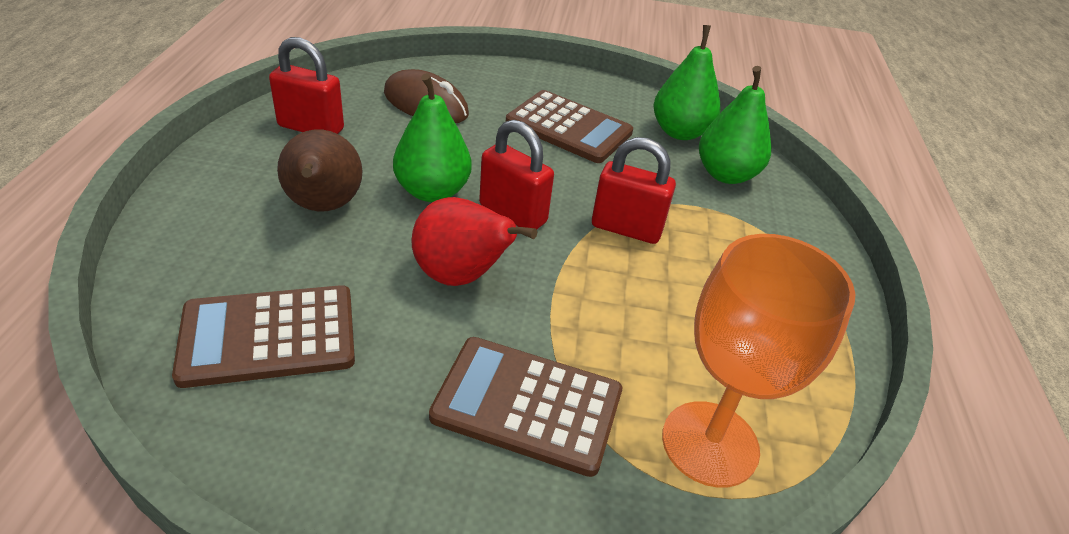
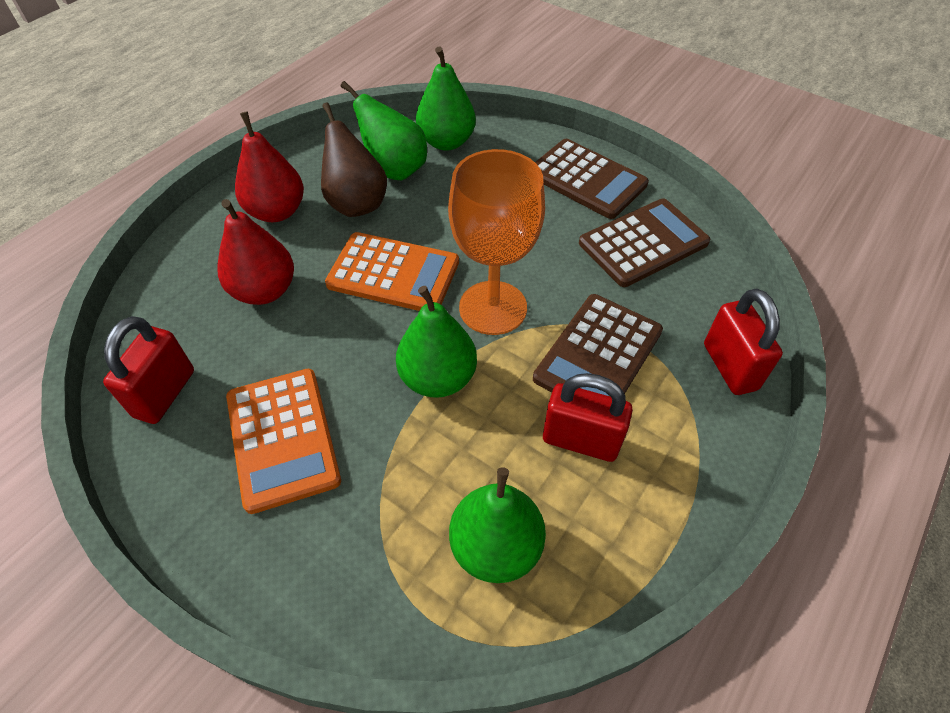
brown mouse: 1 -> 0
green pear: 3 -> 4
orange calculator: 0 -> 2
red pear: 1 -> 2

